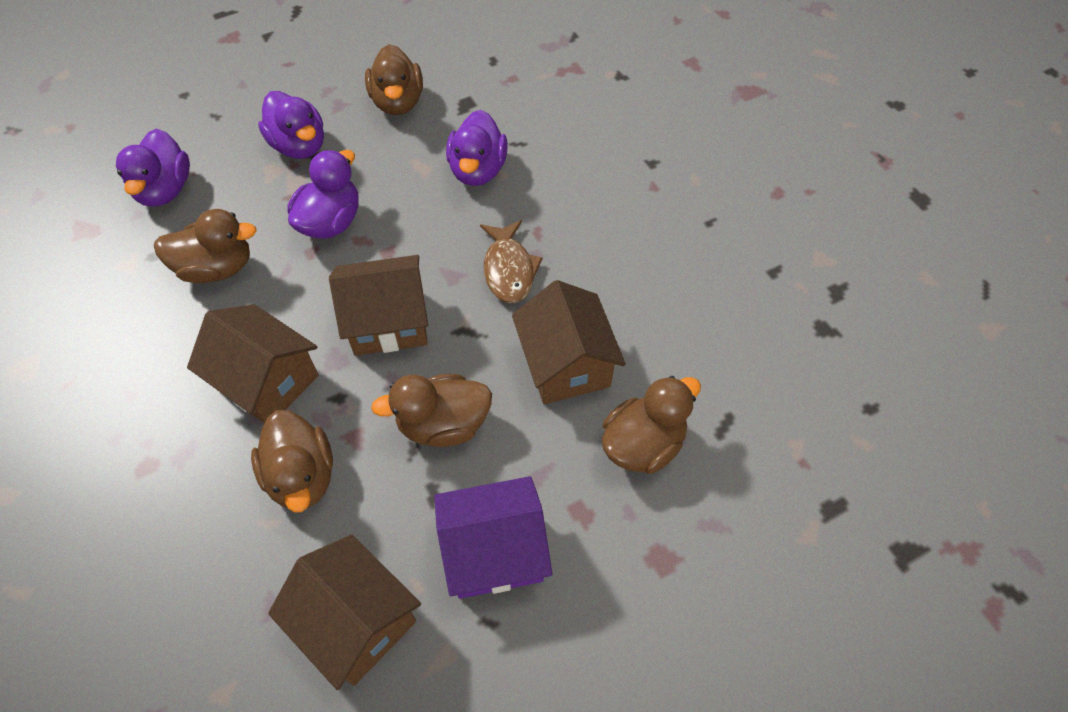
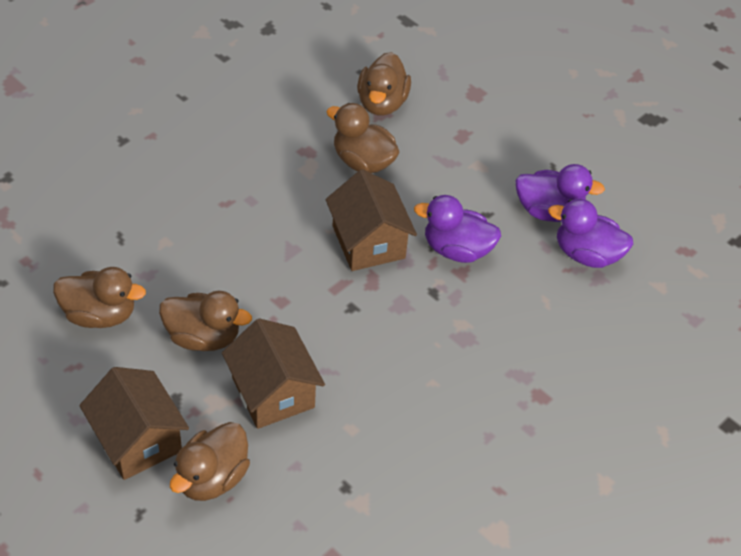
brown fish: 1 -> 0
brown house: 4 -> 3
purple duck: 4 -> 3
purple house: 1 -> 0

